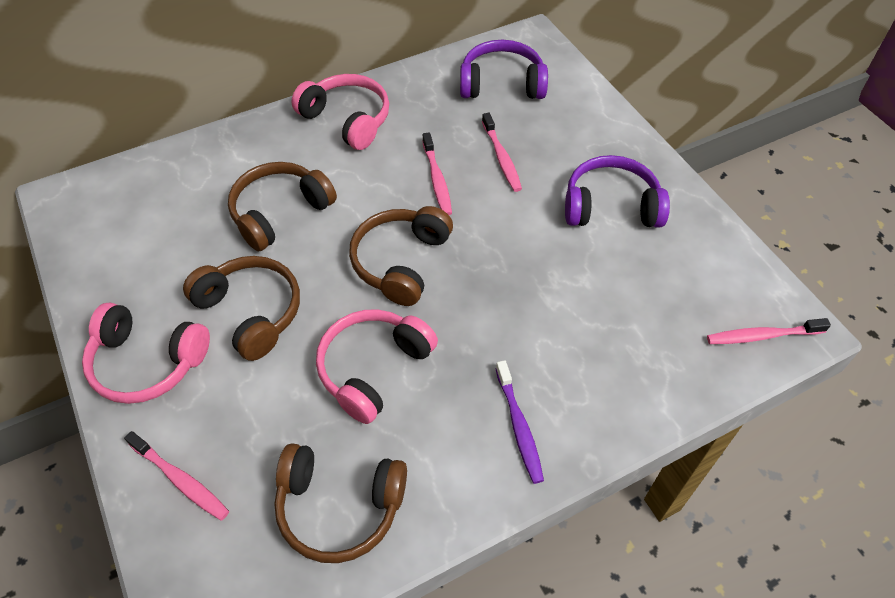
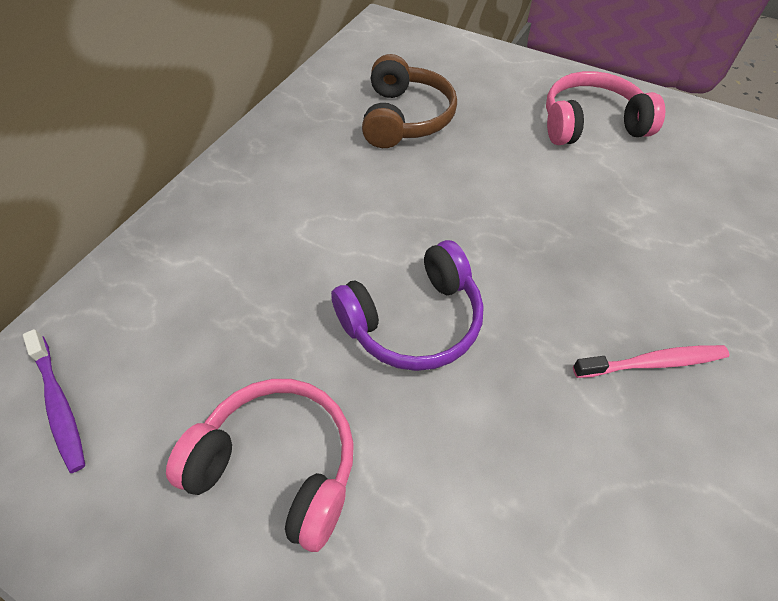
brown headphones: 4 -> 1
pink headphones: 3 -> 2
pink toothbrush: 4 -> 1
purple headphones: 2 -> 1

